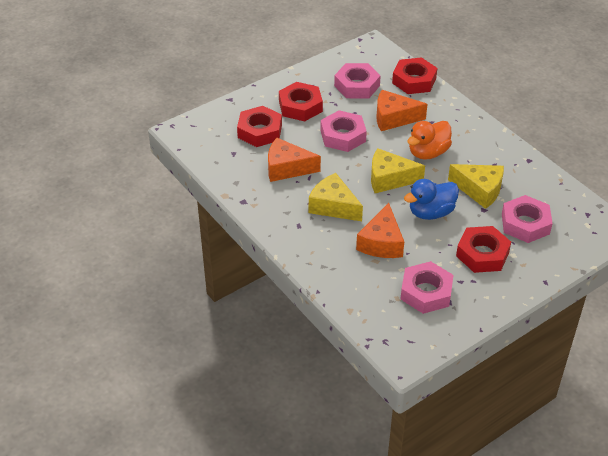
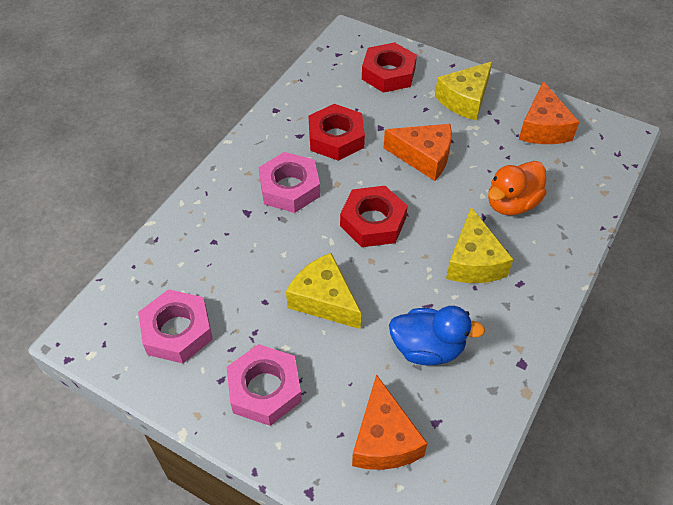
pink nut: 4 -> 3
red nut: 4 -> 3

